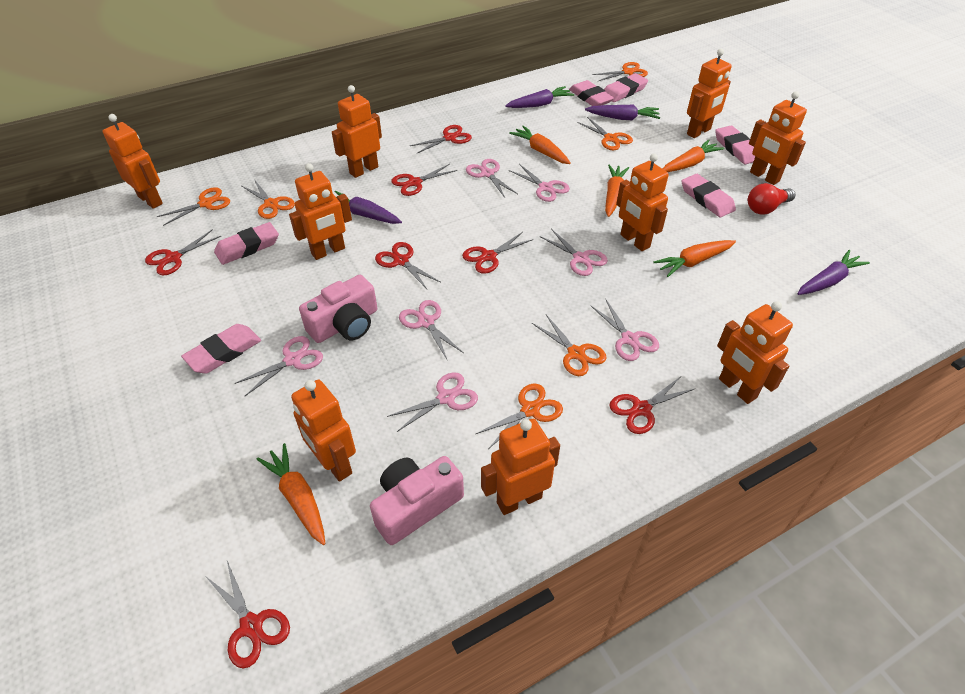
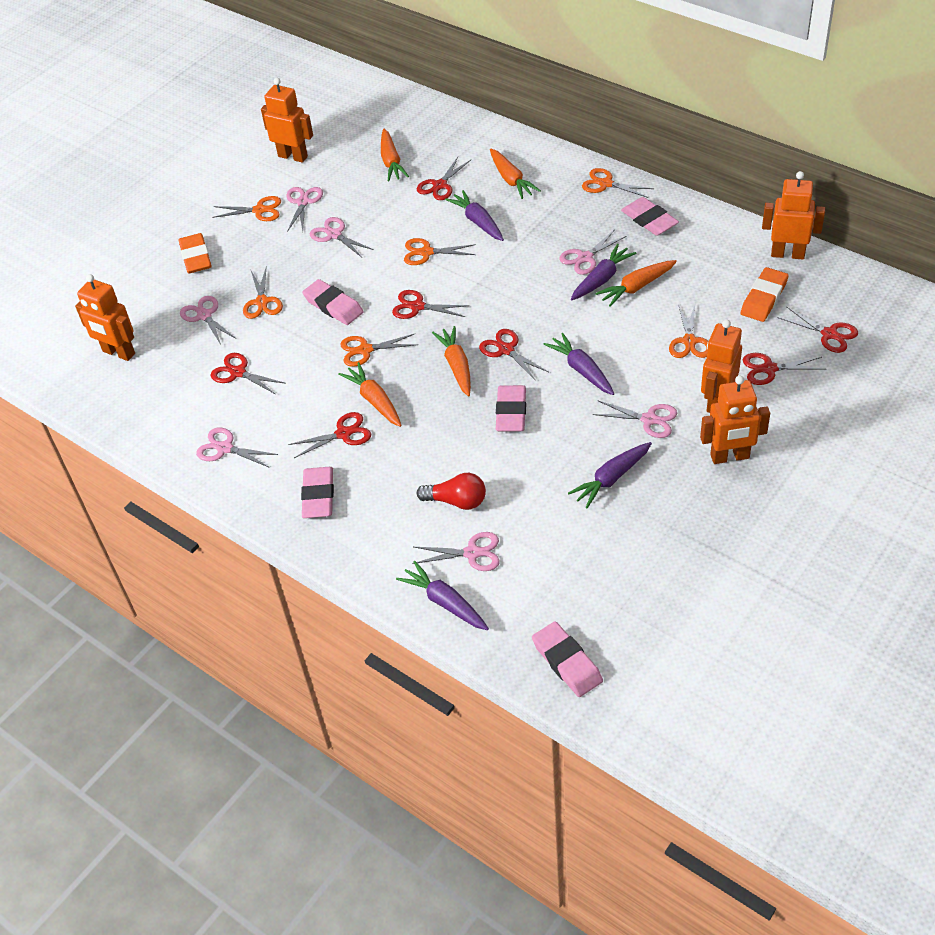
orange eraser: 0 -> 2
orange robot: 9 -> 5
pink camera: 2 -> 0
pink eraser: 6 -> 5
purple carrot: 4 -> 5

